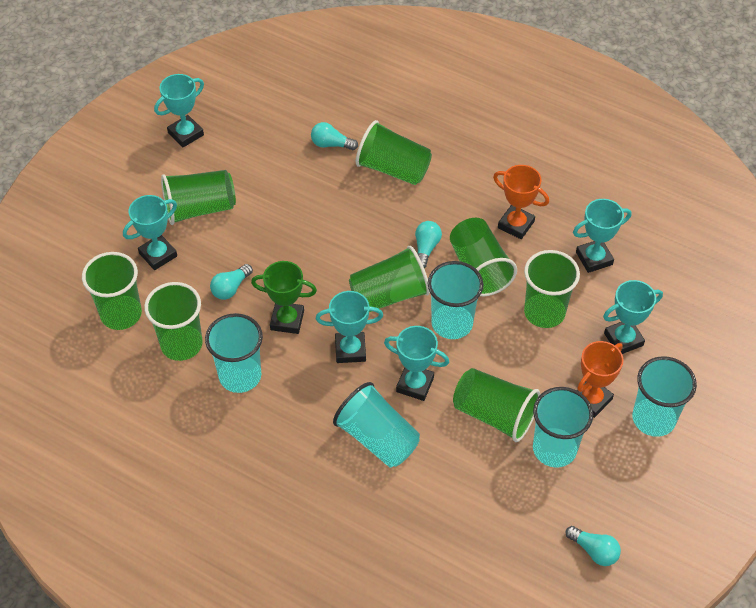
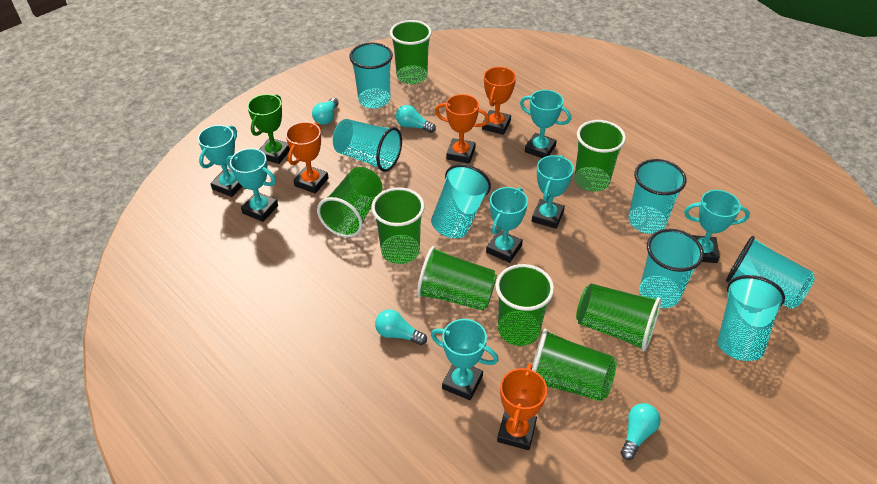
orange trophy: 2 -> 4
turquoise cup: 5 -> 7
turquoise trophy: 6 -> 7

